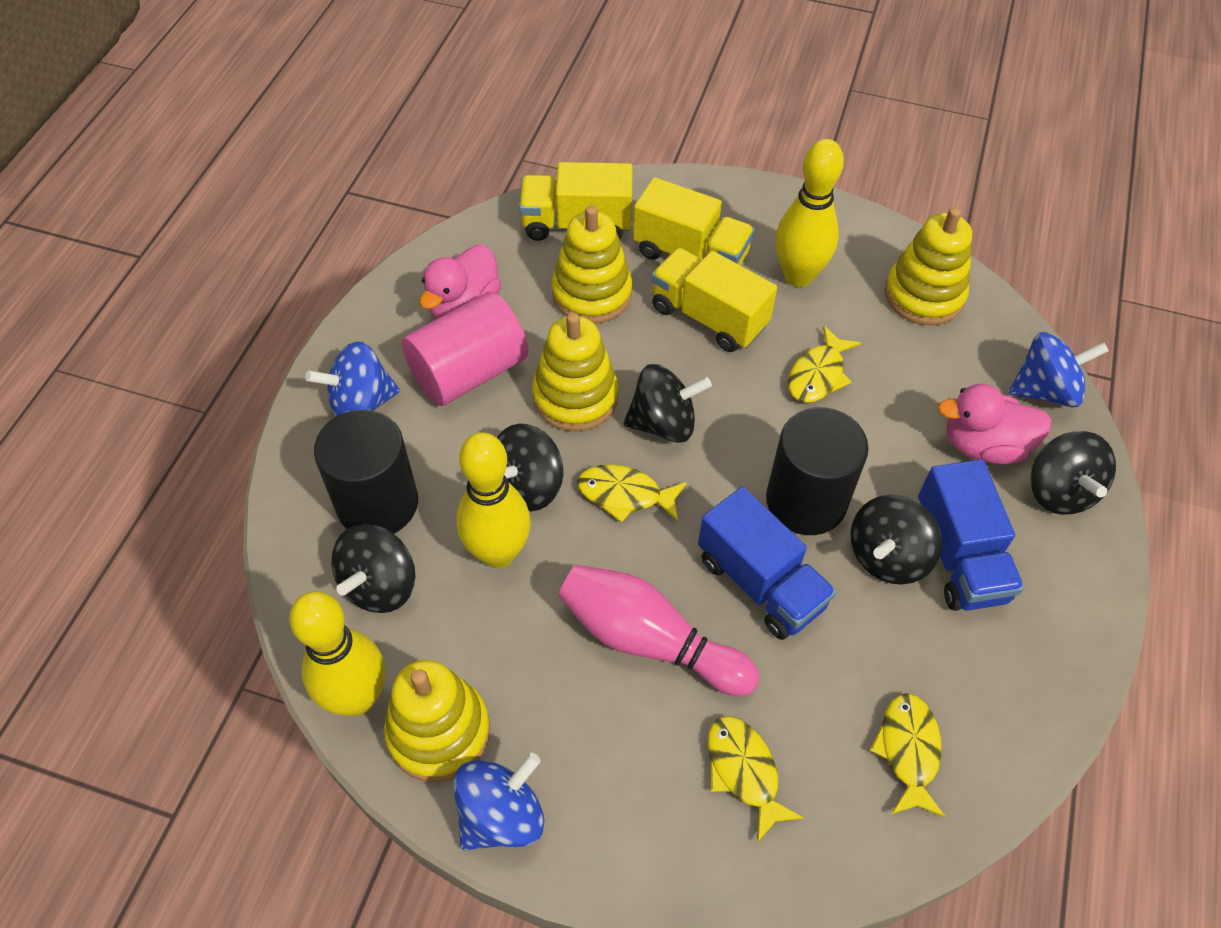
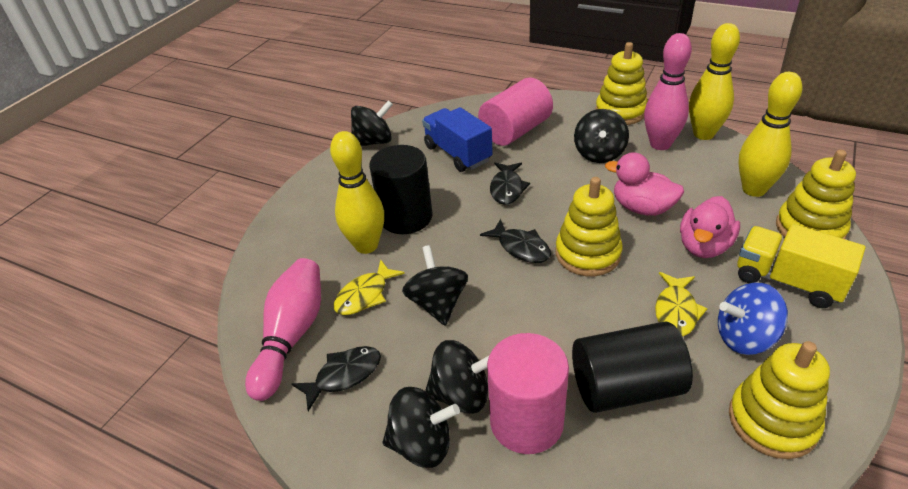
black fish: 0 -> 3
blue spinning top: 3 -> 1
blue truck: 2 -> 1
pink bowling pin: 1 -> 2
pink cylinder: 1 -> 2
yellow fish: 4 -> 2
yellow truck: 3 -> 1

